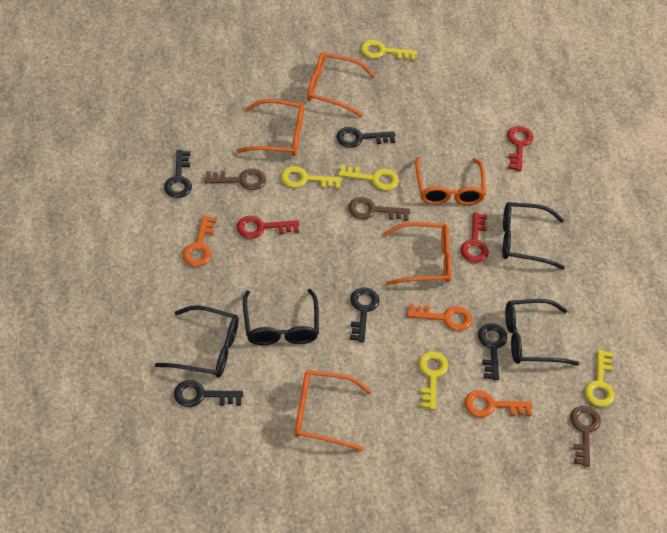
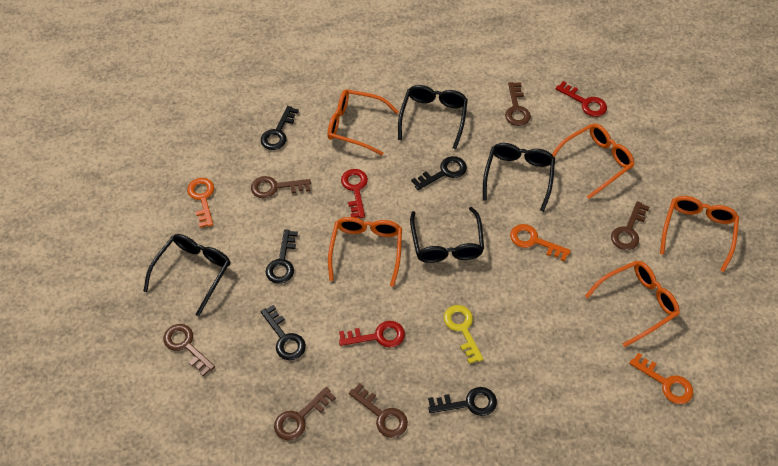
brown key: 3 -> 6
yellow key: 5 -> 1

